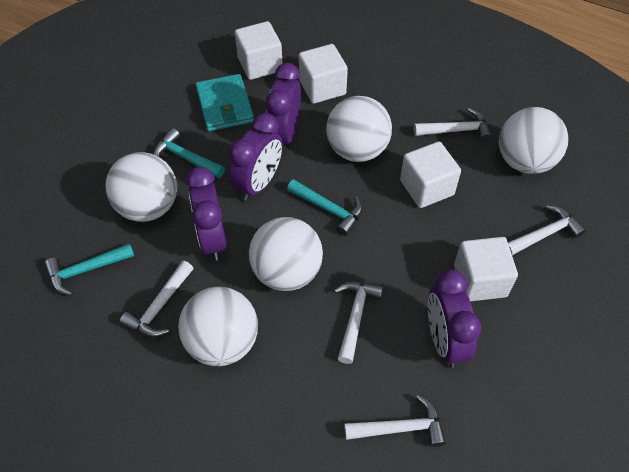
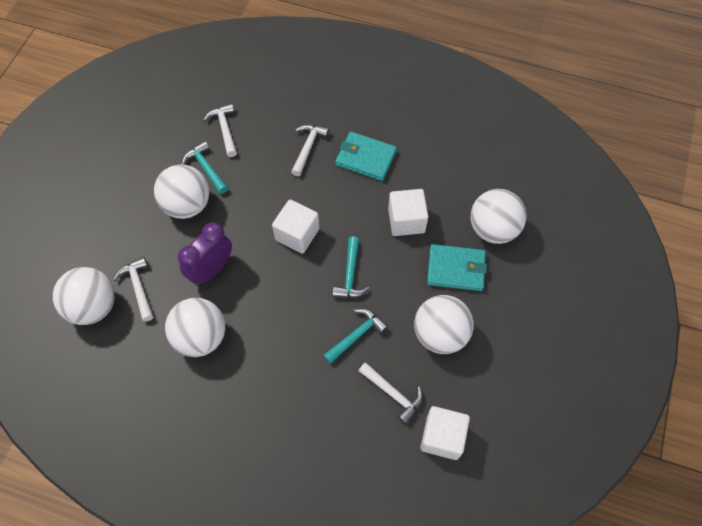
purple clock: 4 -> 1
turquoise wallet: 1 -> 2
white cube: 4 -> 3
white hammer: 5 -> 4

